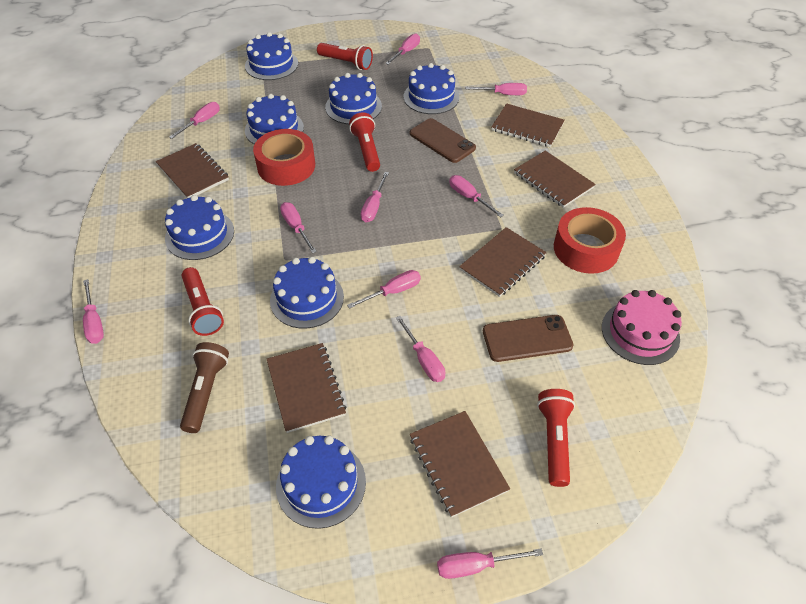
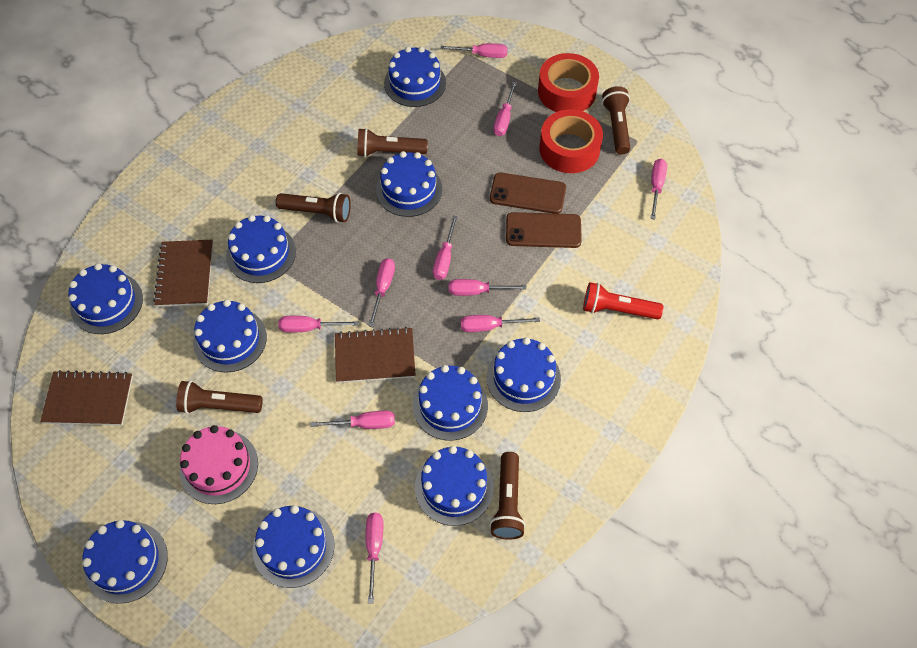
blue cake: 7 -> 10
brown flashlight: 1 -> 5
brown notebook: 6 -> 3
red flashlight: 4 -> 1

